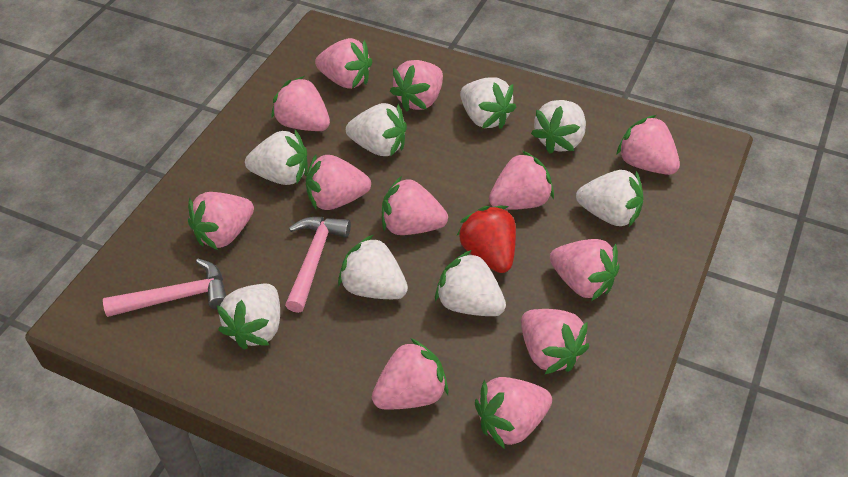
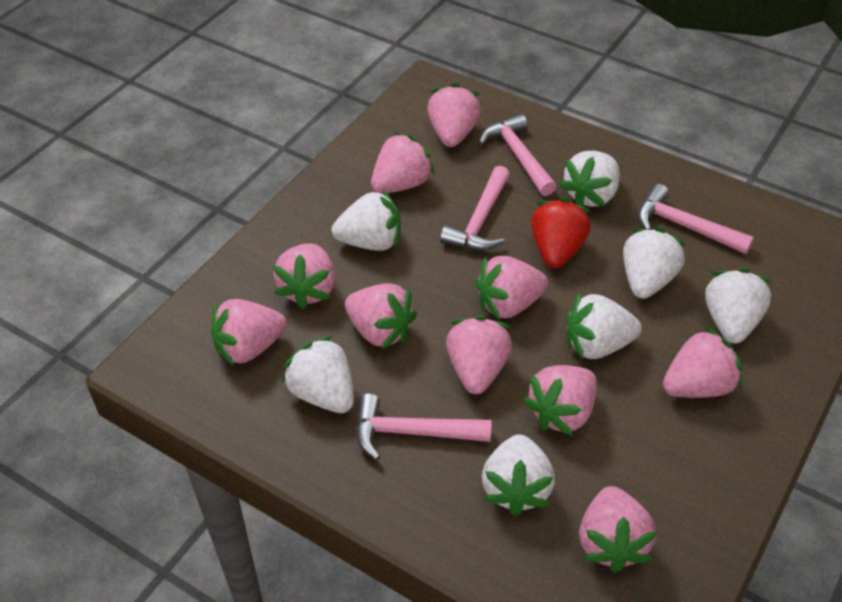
pink hammer: 2 -> 4
pink strawberry: 12 -> 10
white strawberry: 8 -> 7

